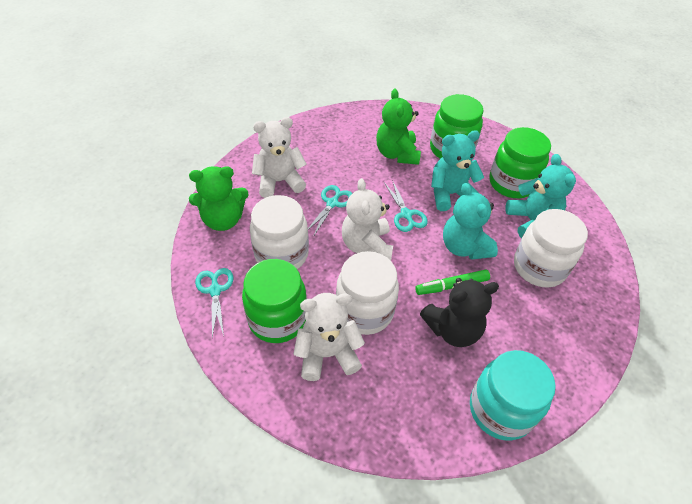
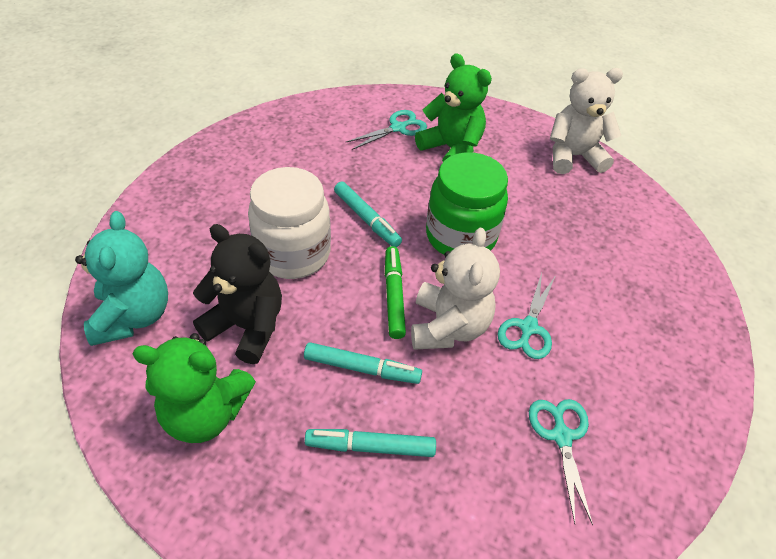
green jar: 3 -> 1
turquoise jar: 1 -> 0
turquoise marker: 0 -> 3
turquoise teddy bear: 3 -> 1
white jar: 3 -> 1
white teddy bear: 3 -> 2

